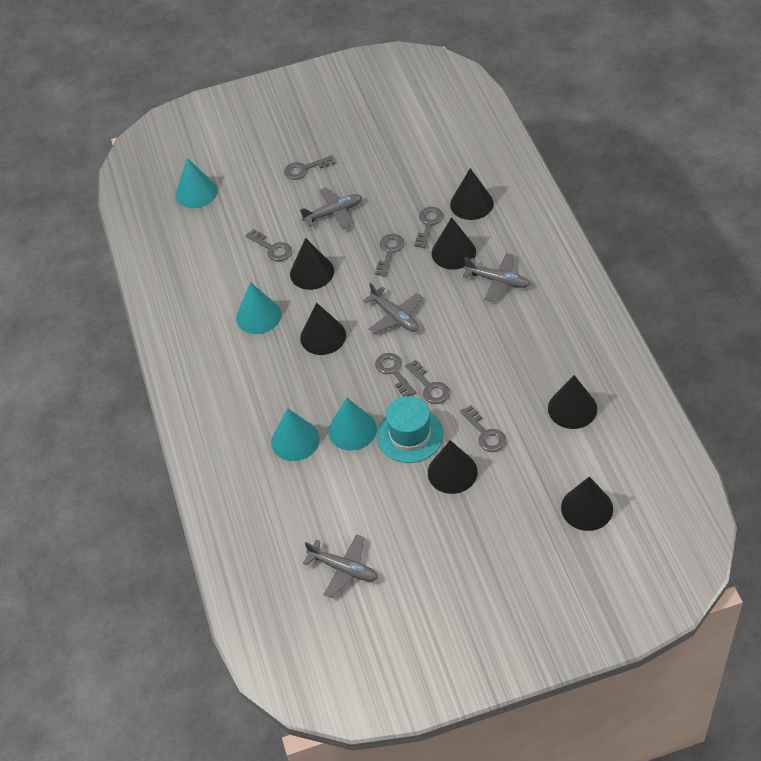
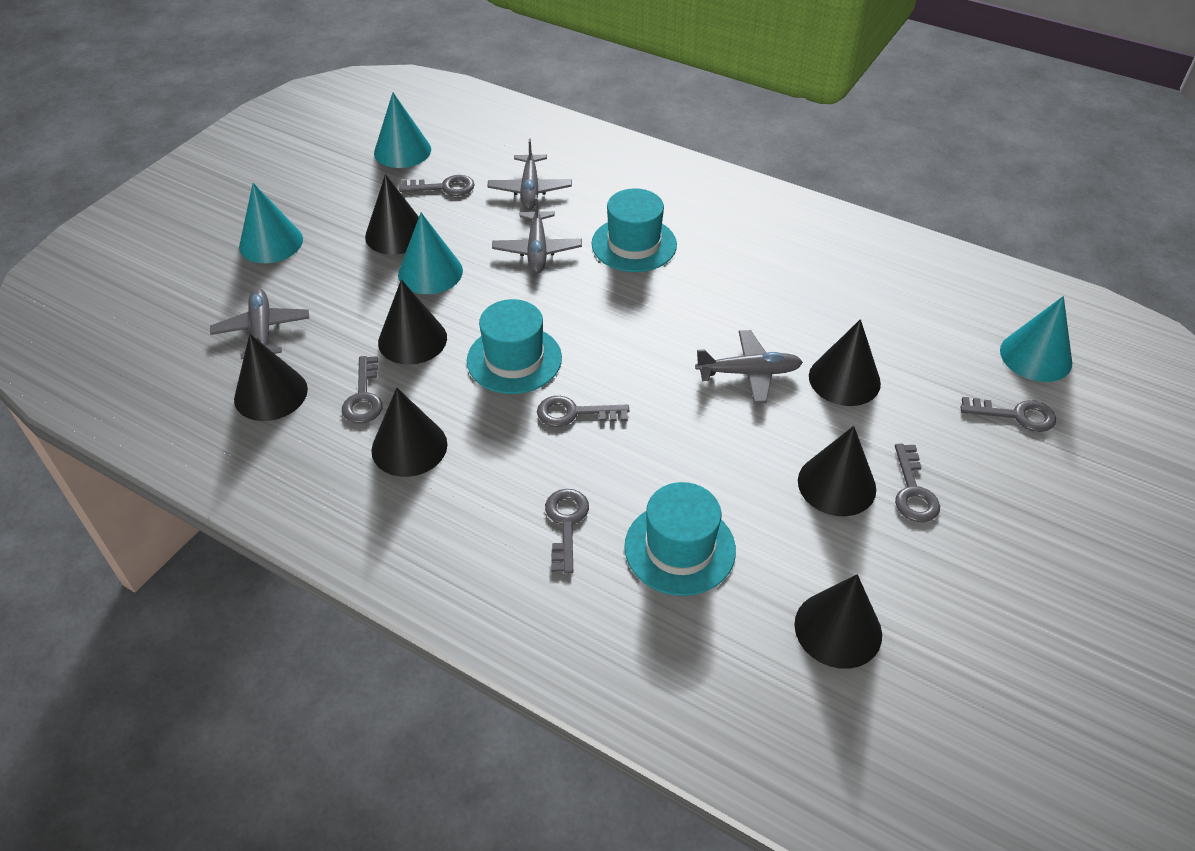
grey key: 7 -> 6
turquoise hat: 1 -> 3

